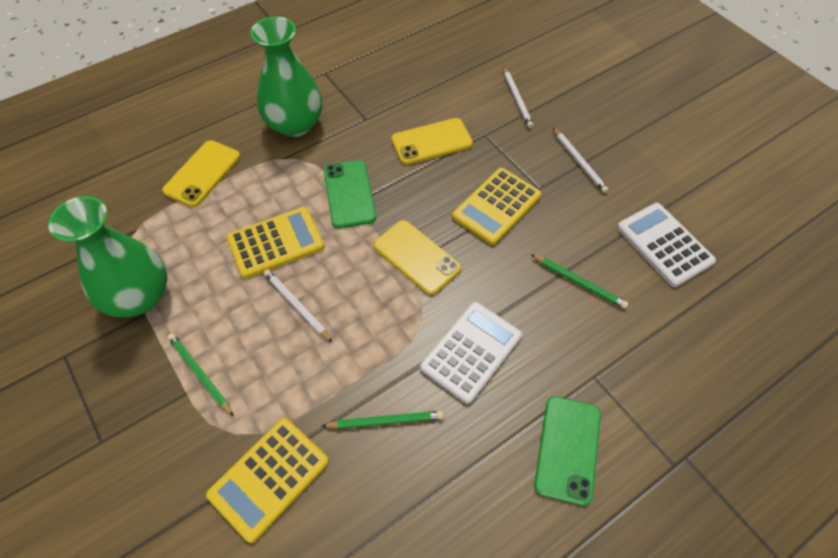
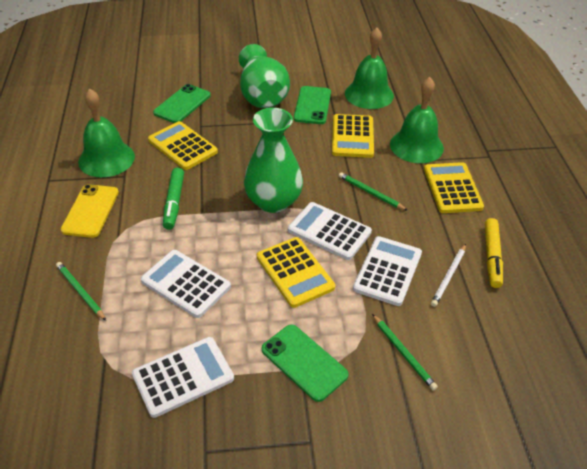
green bell: 0 -> 3
green marker: 0 -> 1
green phone: 2 -> 3
white calculator: 2 -> 4
white pencil: 3 -> 1
yellow calculator: 3 -> 4
yellow marker: 0 -> 1
yellow phone: 3 -> 1

